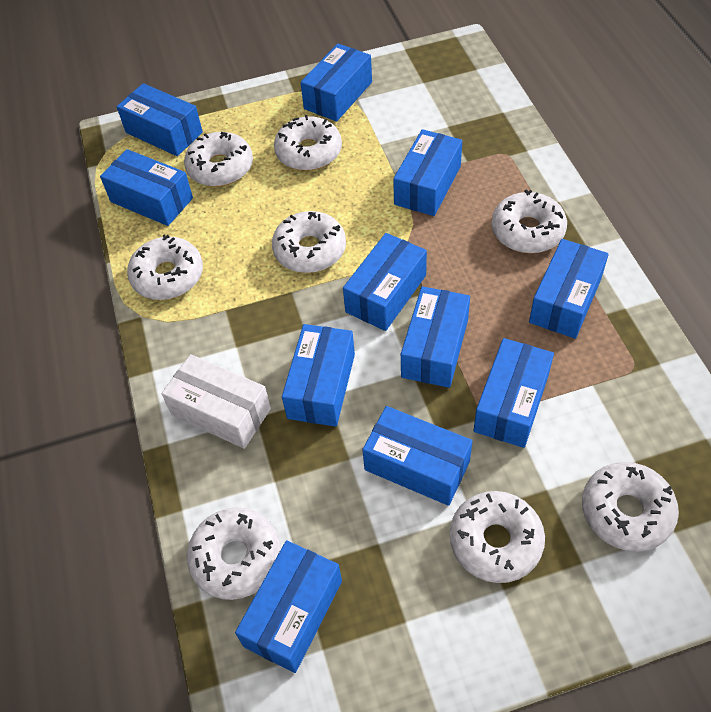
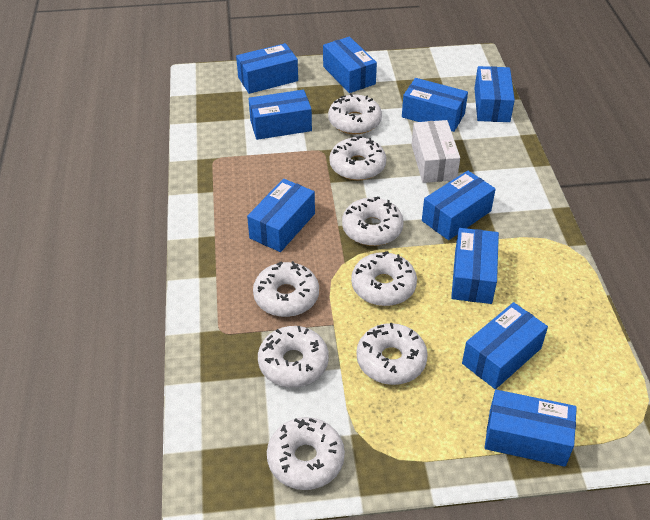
blue box: 11 -> 10

